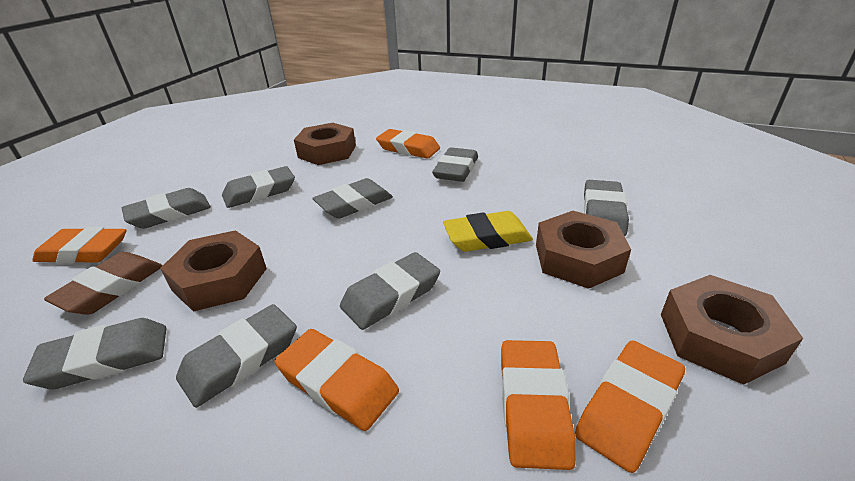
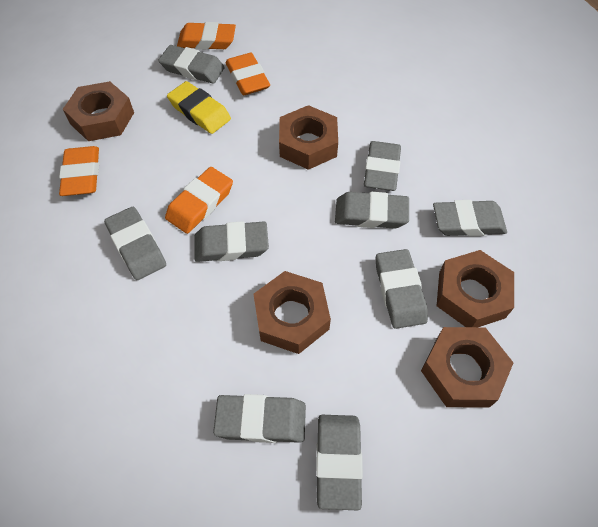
brown eraser: 1 -> 0
brown nut: 4 -> 5
grey eraser: 8 -> 9
orange eraser: 5 -> 4

